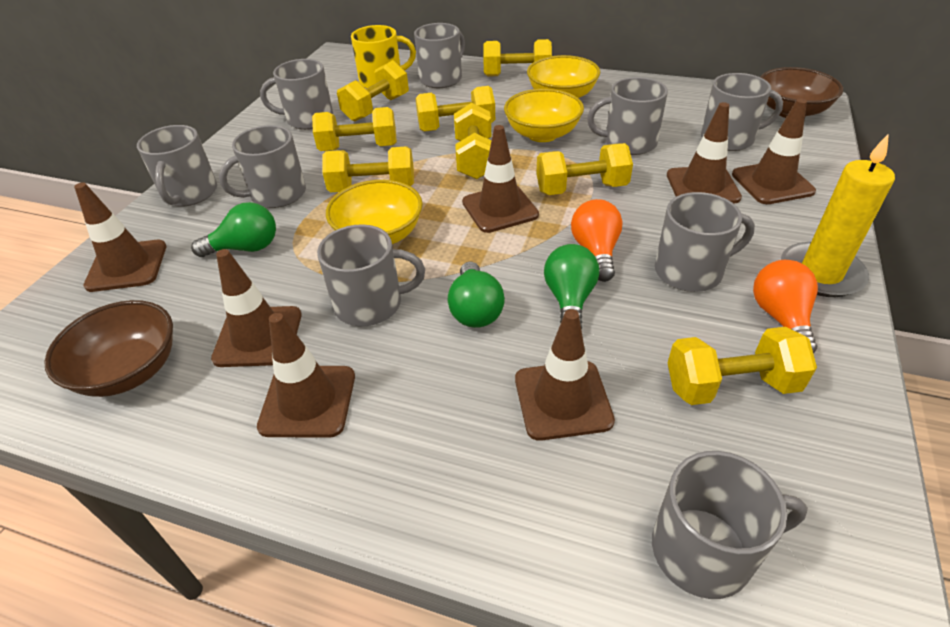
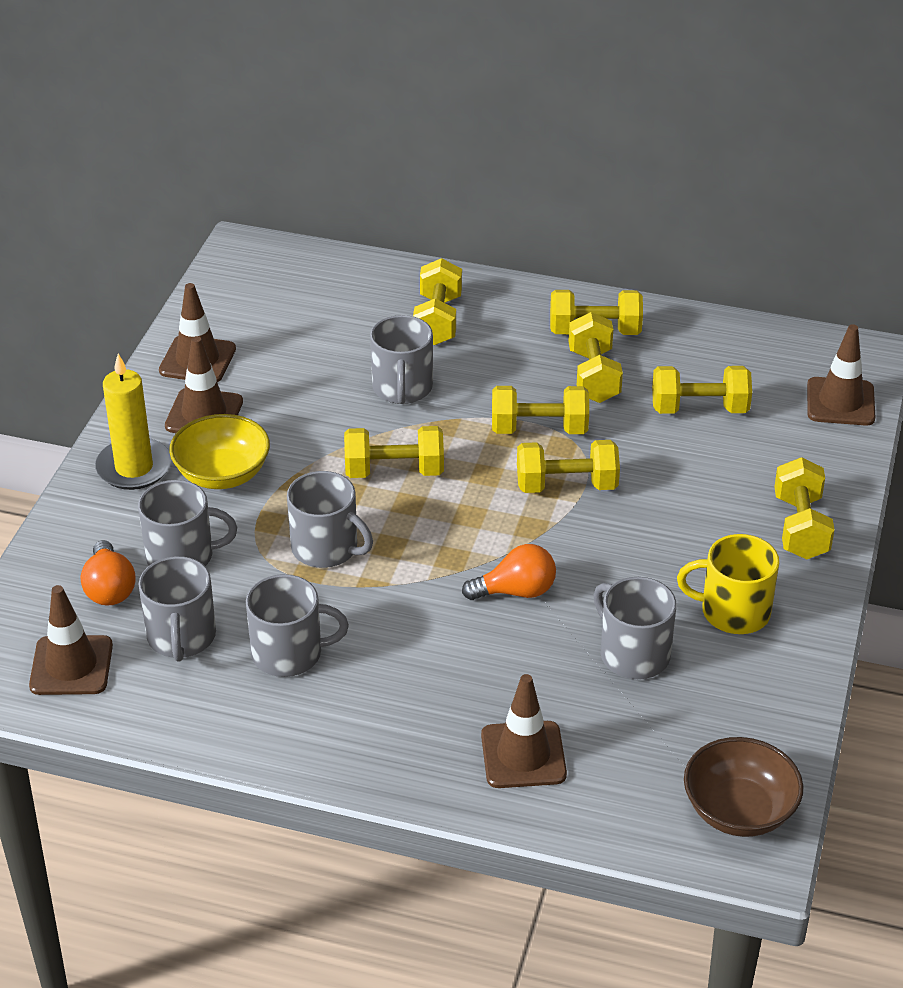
brown bowl: 2 -> 1
brown traffic cone: 7 -> 5
green light bulb: 3 -> 0
grey mug: 9 -> 6
yellow bowl: 3 -> 1

